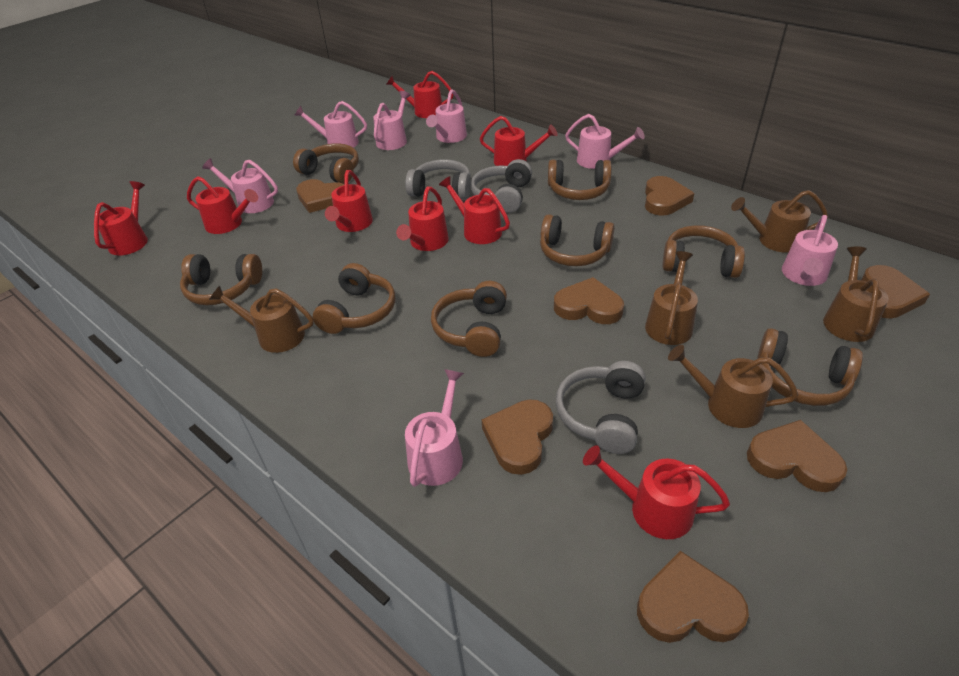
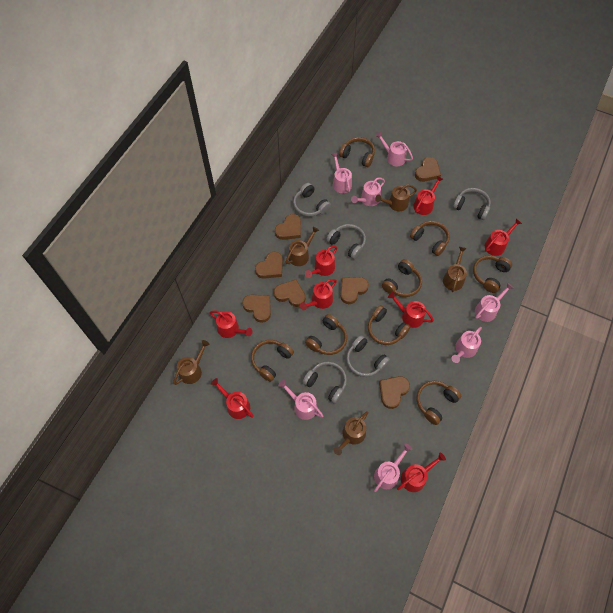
grey headphones: 3 -> 5

